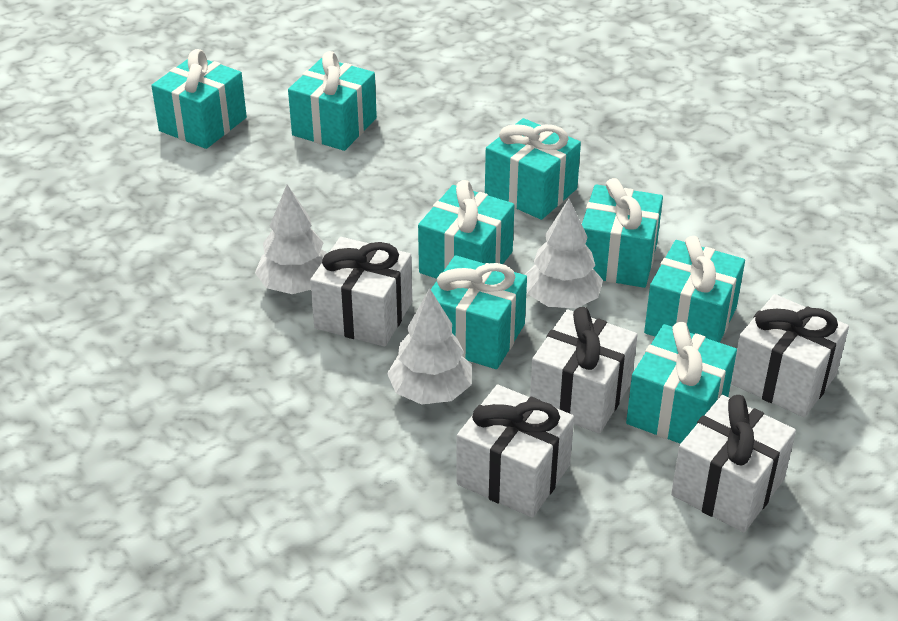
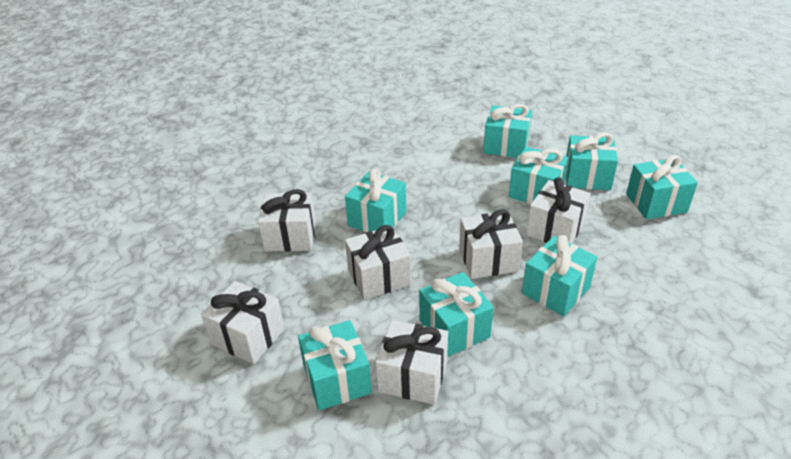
white gift: 5 -> 6
white tree: 3 -> 0

